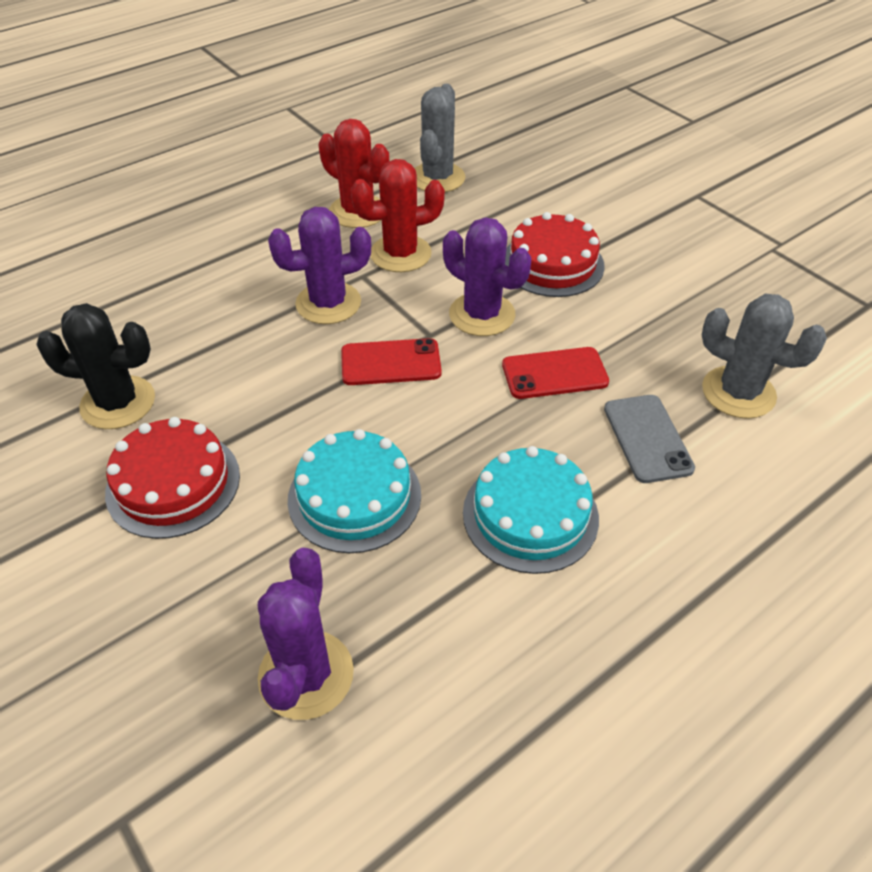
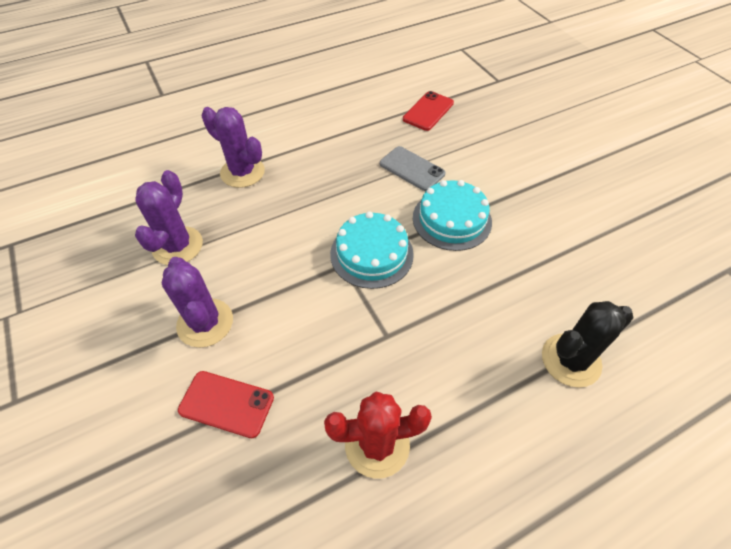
grey cactus: 2 -> 0
red cactus: 2 -> 1
red cake: 2 -> 0

